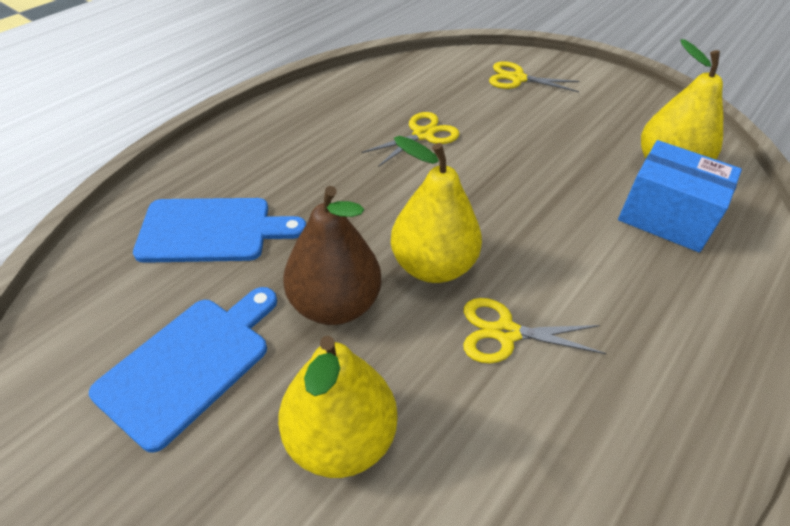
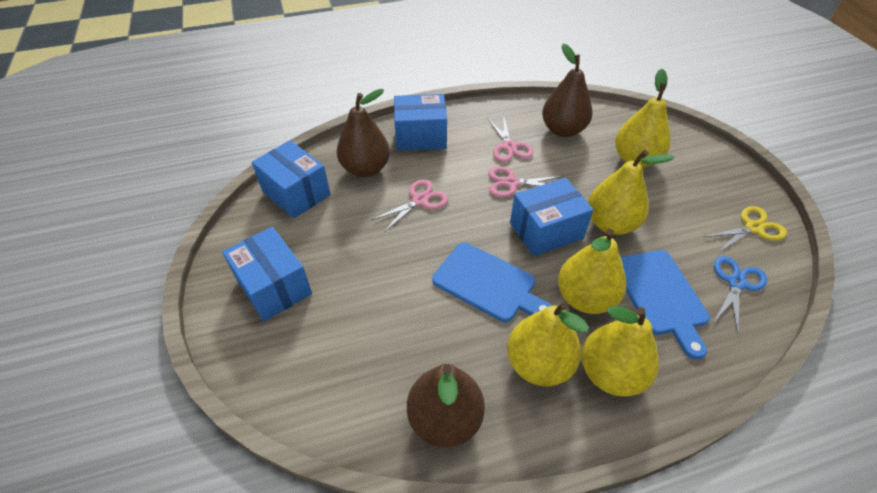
blue box: 1 -> 4
blue scissors: 0 -> 1
brown pear: 1 -> 3
pink scissors: 0 -> 3
yellow pear: 3 -> 5
yellow scissors: 3 -> 1

